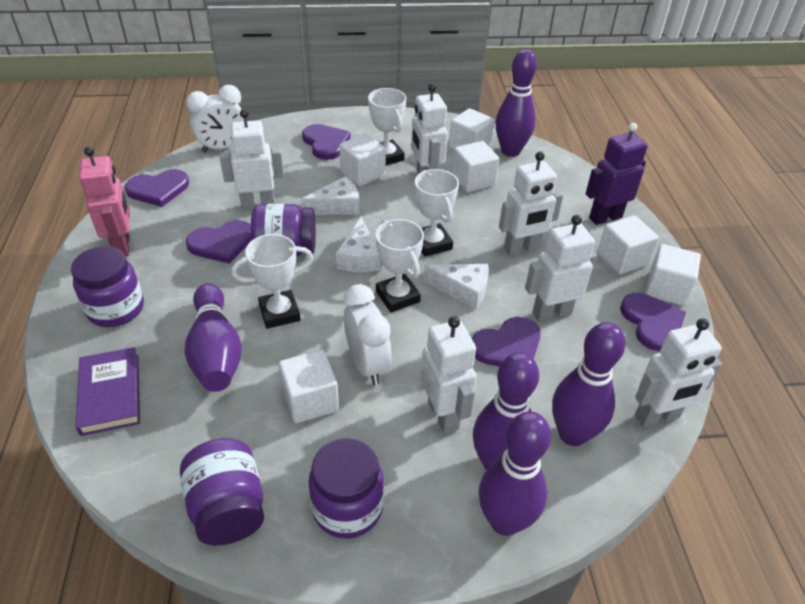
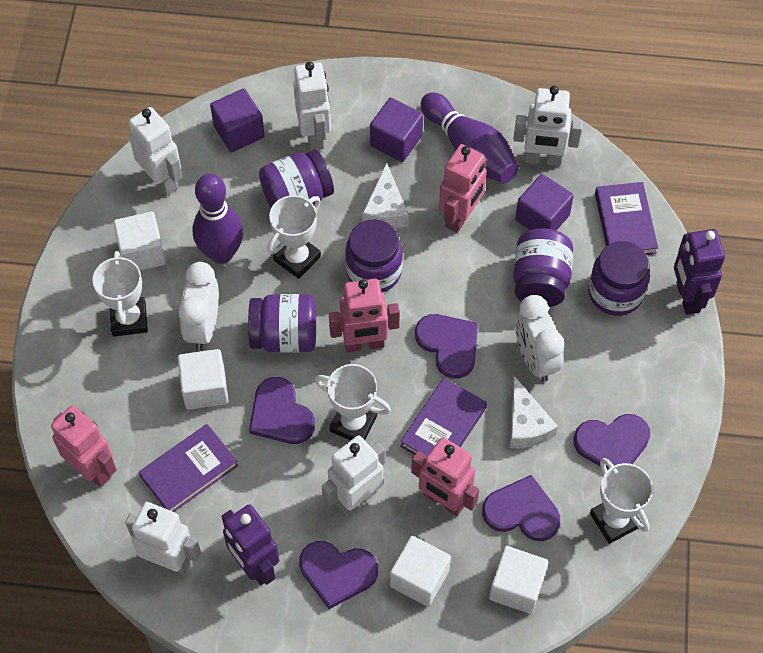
pink robot: 1 -> 4
purple book: 1 -> 3
purple bowling pin: 5 -> 2
purple cube: 0 -> 3
purple jar: 4 -> 5
purple robot: 1 -> 2
white cheese: 3 -> 2
white cube: 6 -> 4
white robot: 6 -> 5

